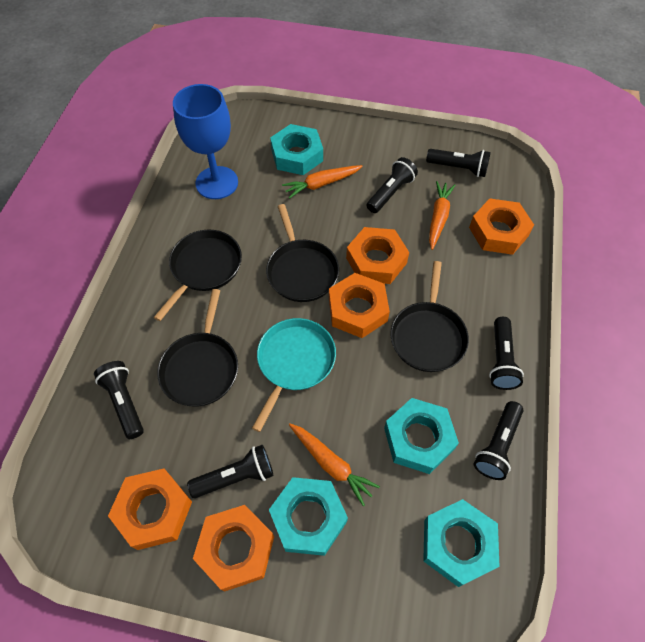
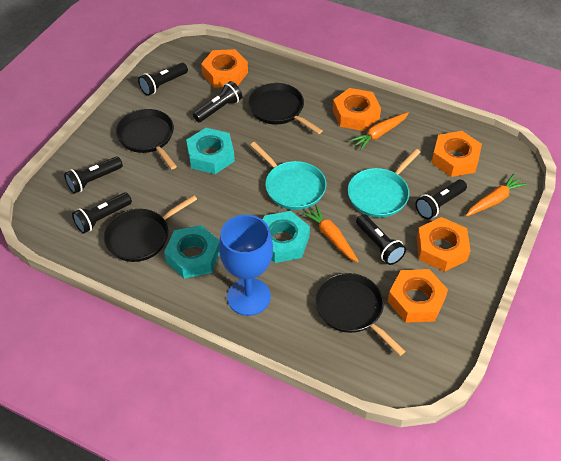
turquoise nut: 4 -> 3
turquoise pan: 1 -> 2

